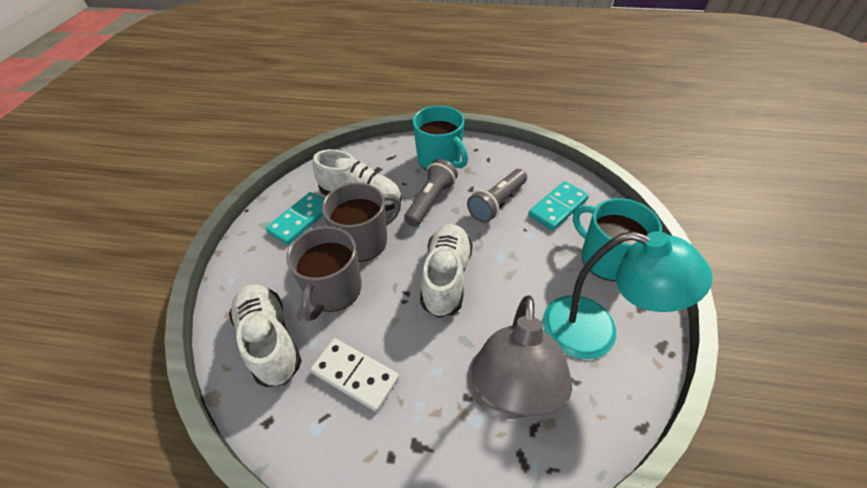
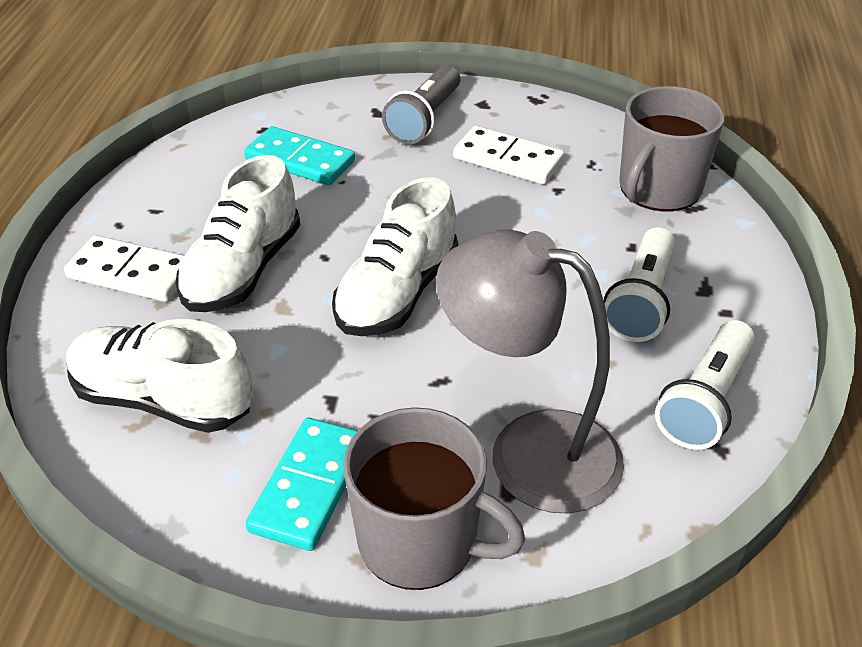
grey flashlight: 2 -> 1
turquoise lamp: 1 -> 0
turquoise mug: 2 -> 0
white domino: 1 -> 2
white flashlight: 0 -> 2

